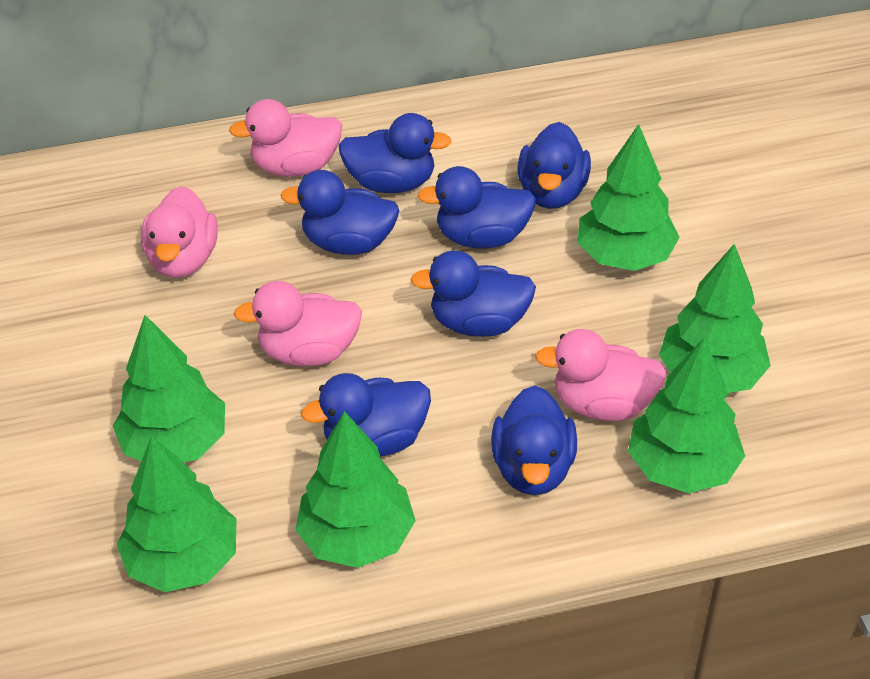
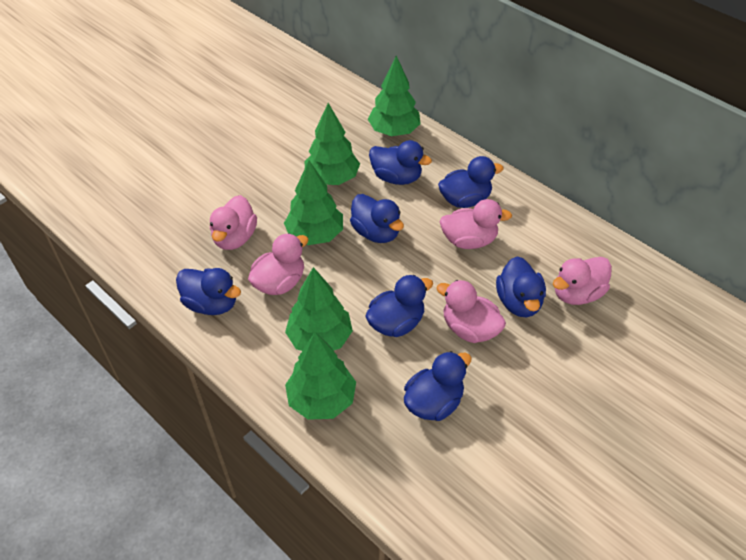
green tree: 6 -> 5
pink duck: 4 -> 5

